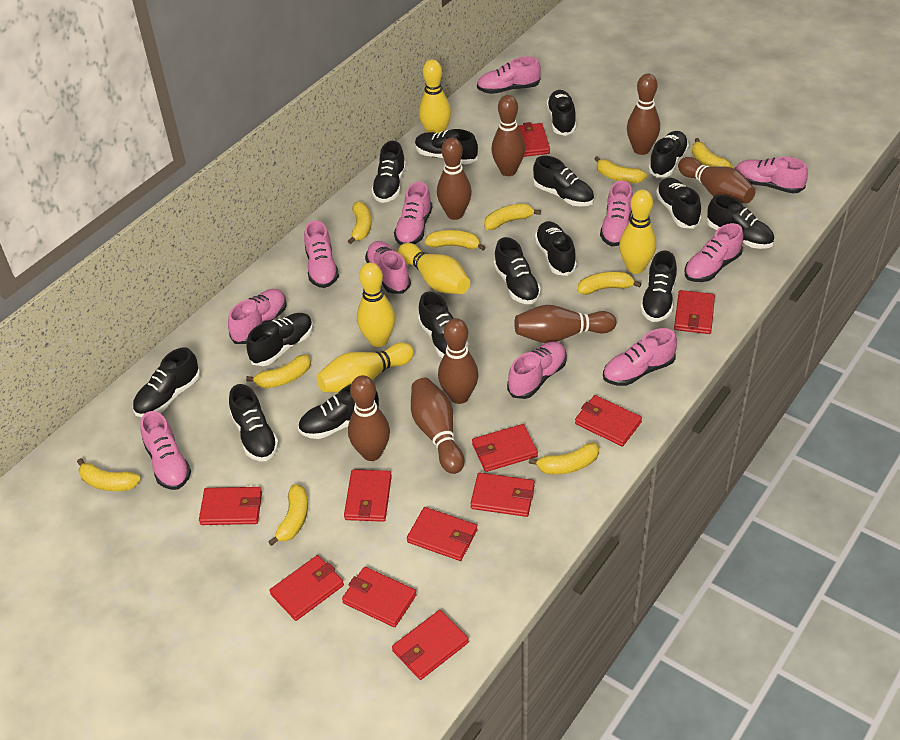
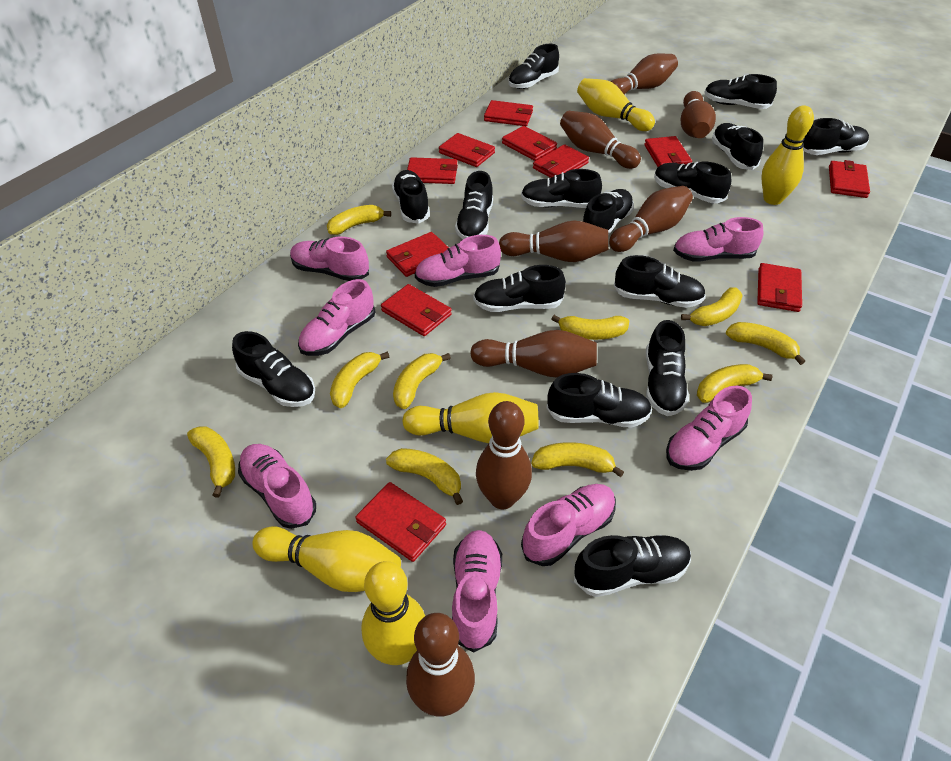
pink shoe: 11 -> 8

